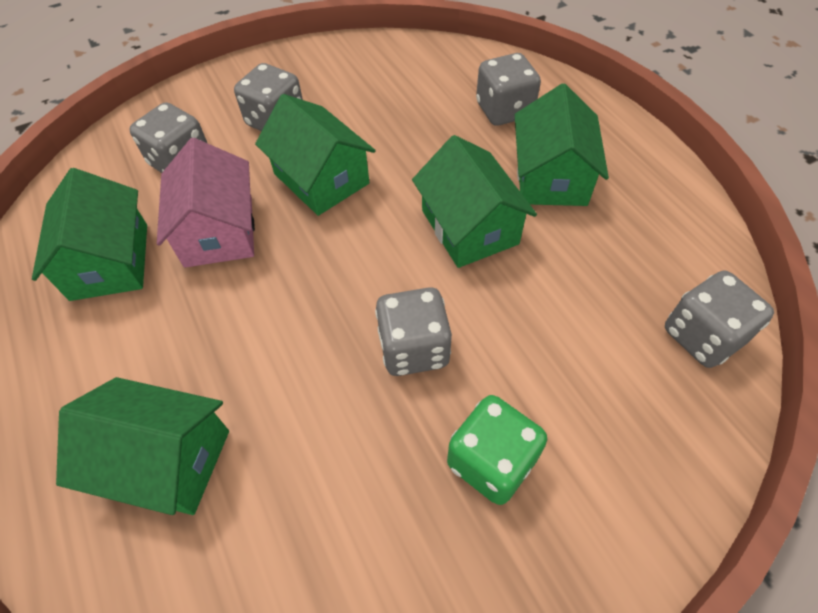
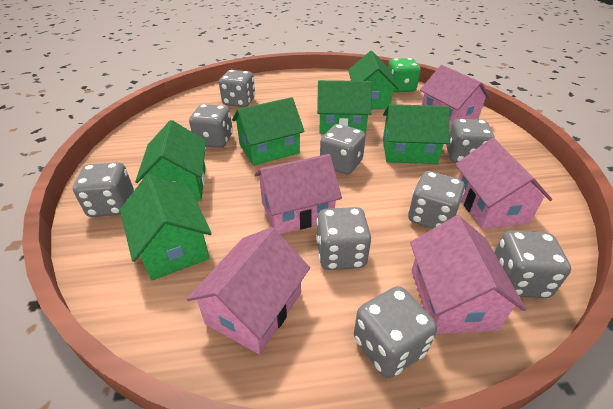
green house: 5 -> 6
grey dice: 5 -> 9
pink house: 1 -> 5

